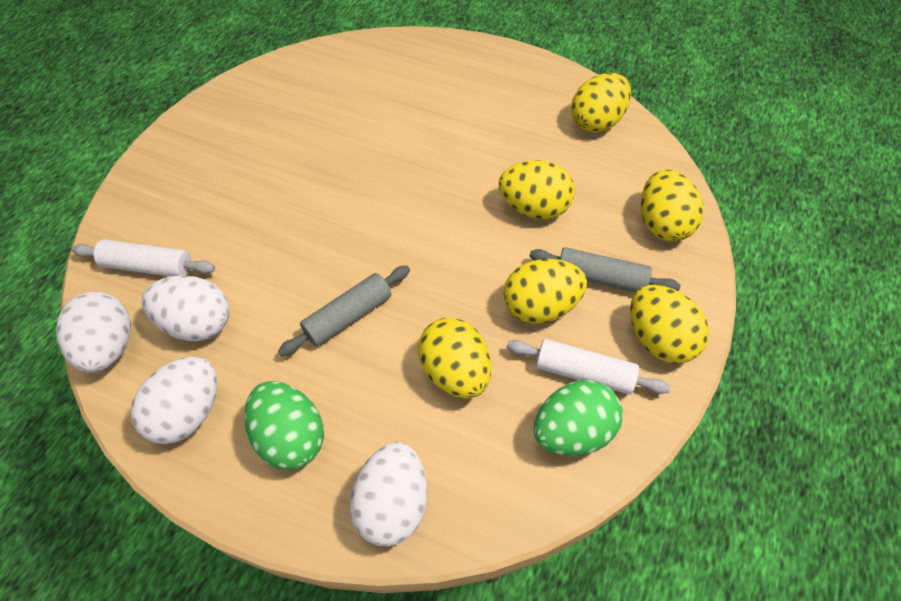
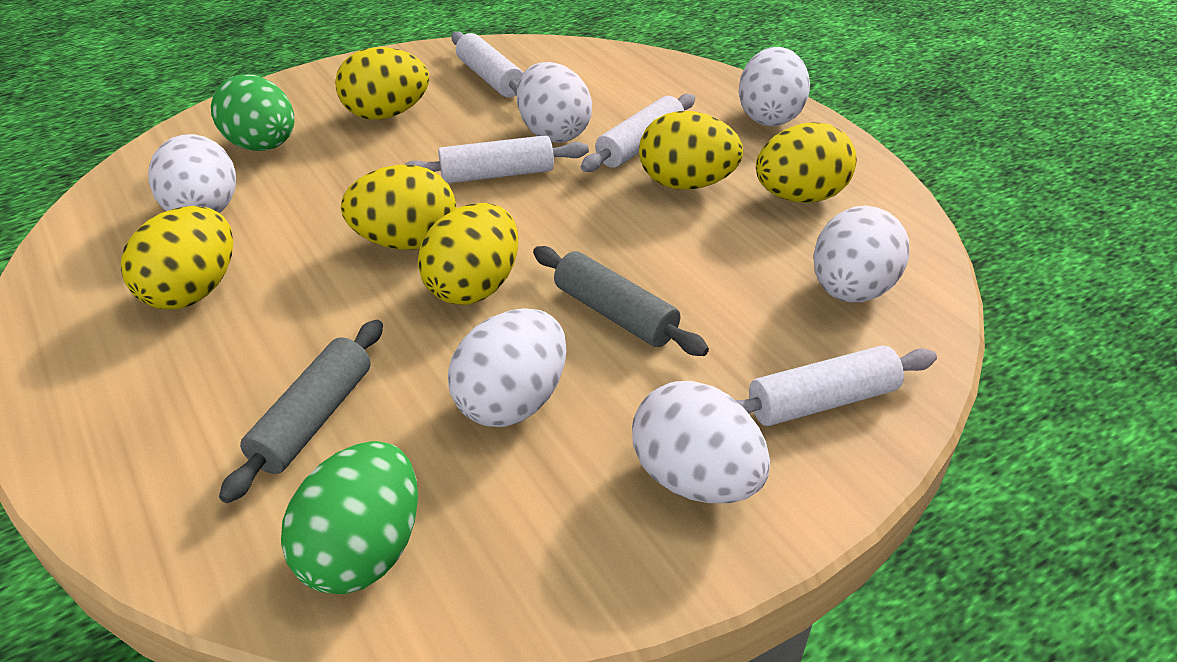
white egg: 4 -> 6
white rolling pin: 2 -> 4

